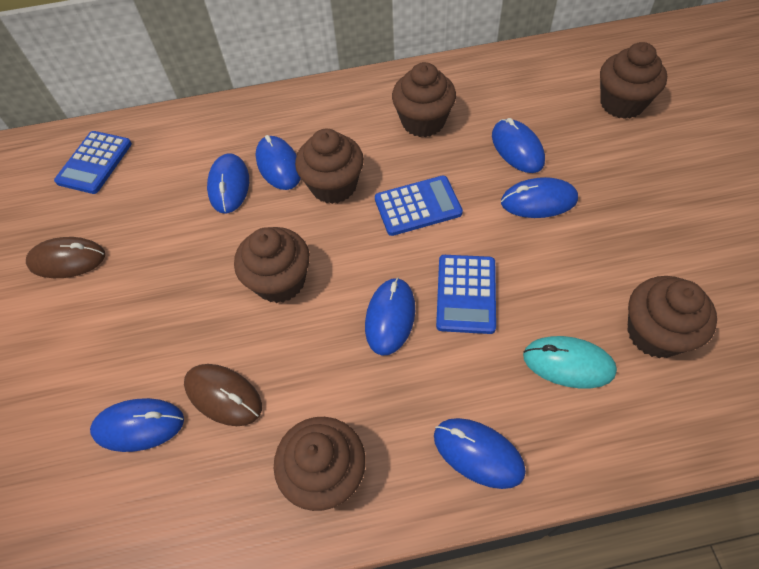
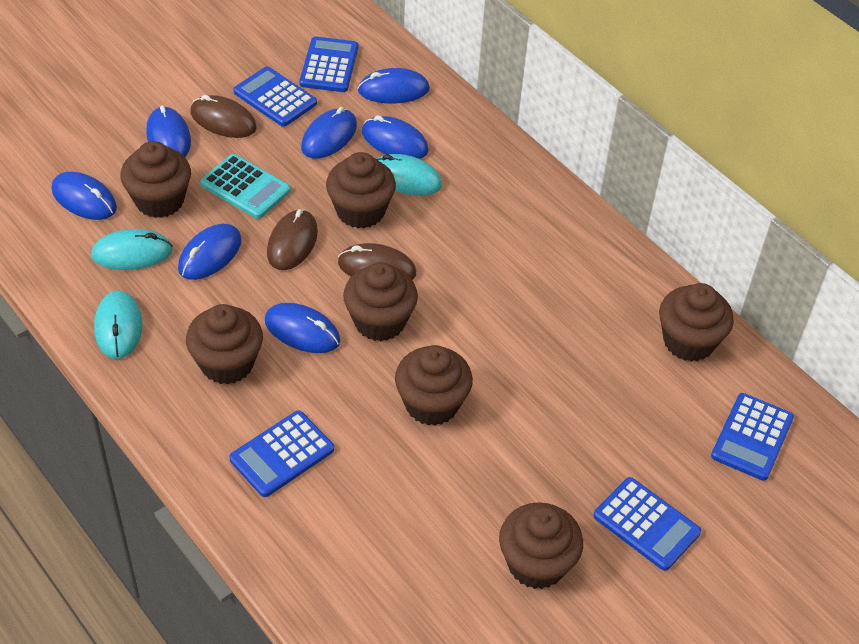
blue calculator: 3 -> 5
brown cupcake: 6 -> 7
brown mouse: 2 -> 3
turquoise calculator: 0 -> 1
turquoise mouse: 1 -> 3

